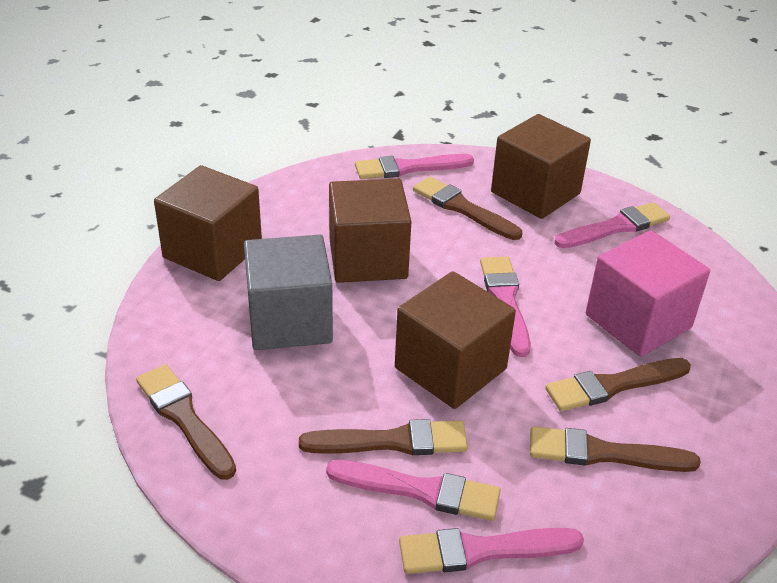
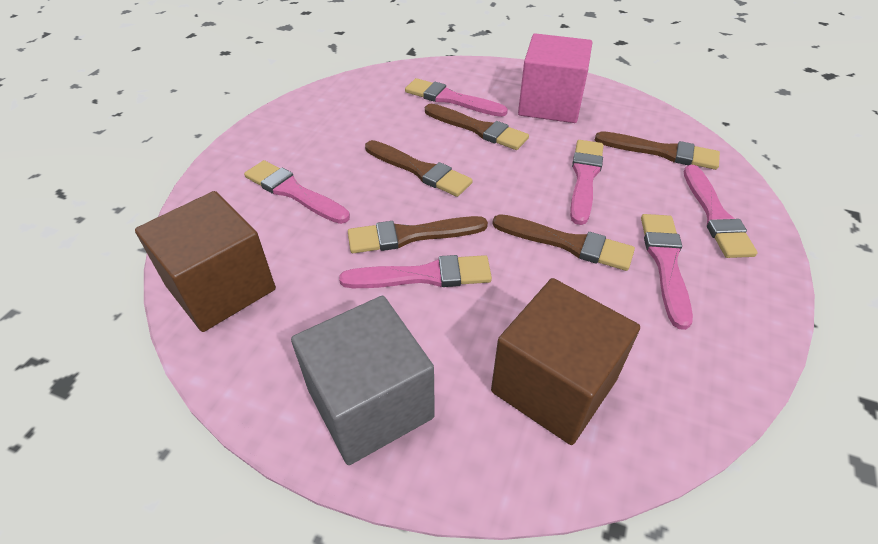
brown cube: 4 -> 2
pink brush: 5 -> 6

